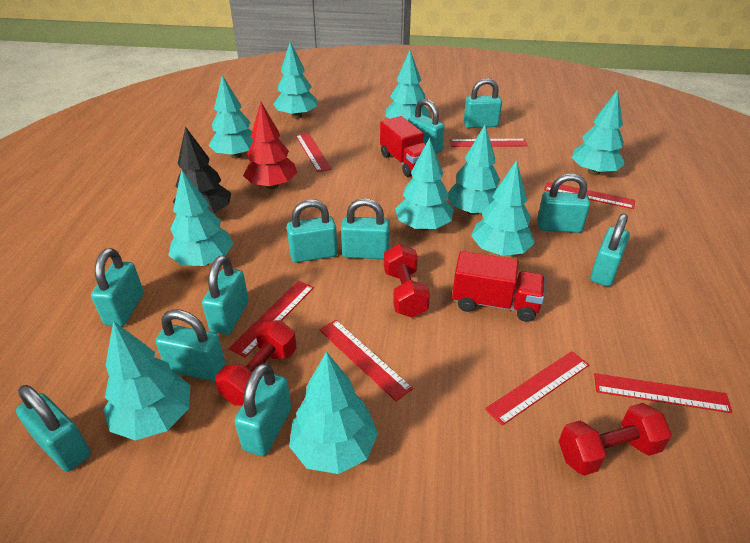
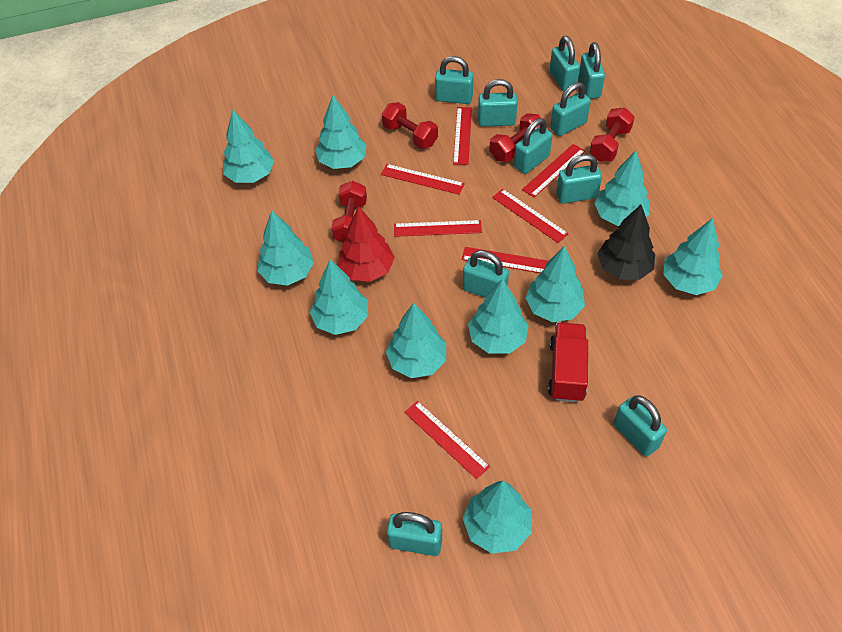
red dumbbell: 3 -> 4
red truck: 2 -> 1
turquoise padlock: 11 -> 10

